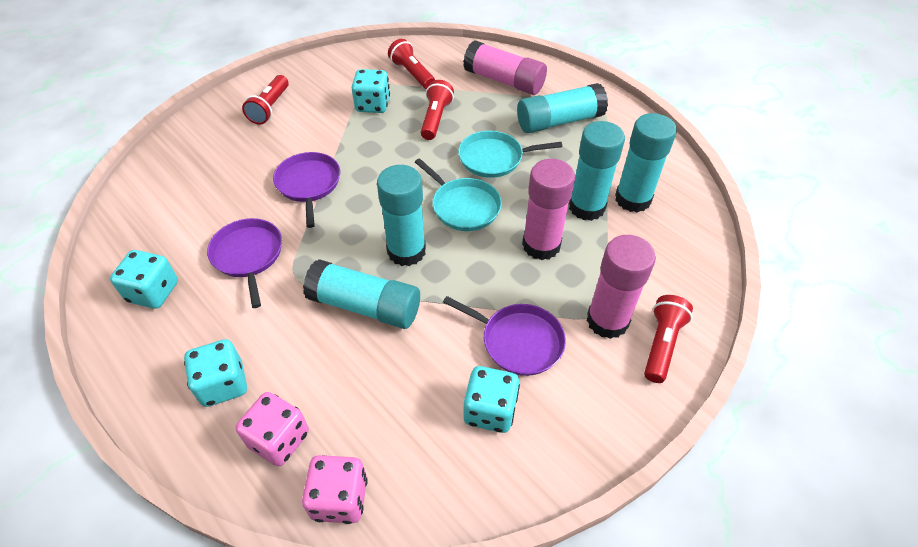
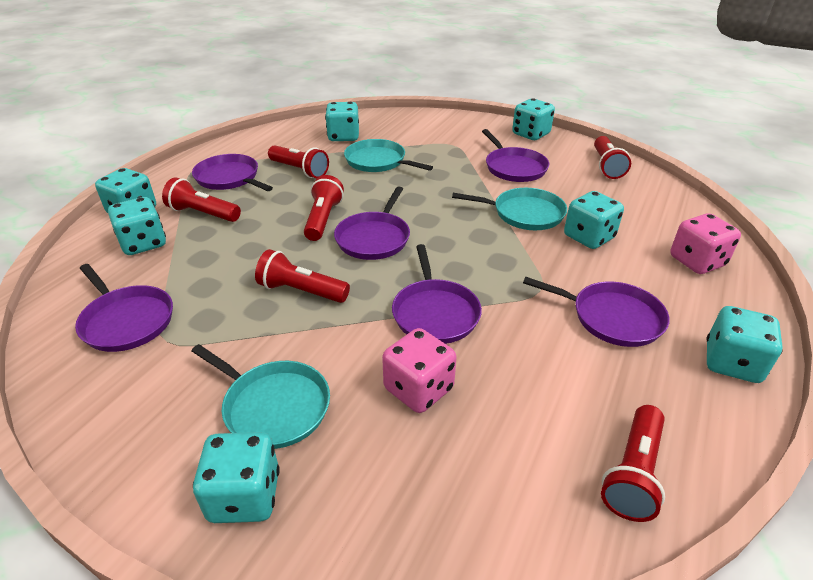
pink glue stick: 3 -> 0
purple pan: 3 -> 6
red flashlight: 4 -> 6
turquoise dice: 4 -> 7
turquoise glue stick: 5 -> 0
turquoise pan: 2 -> 3

